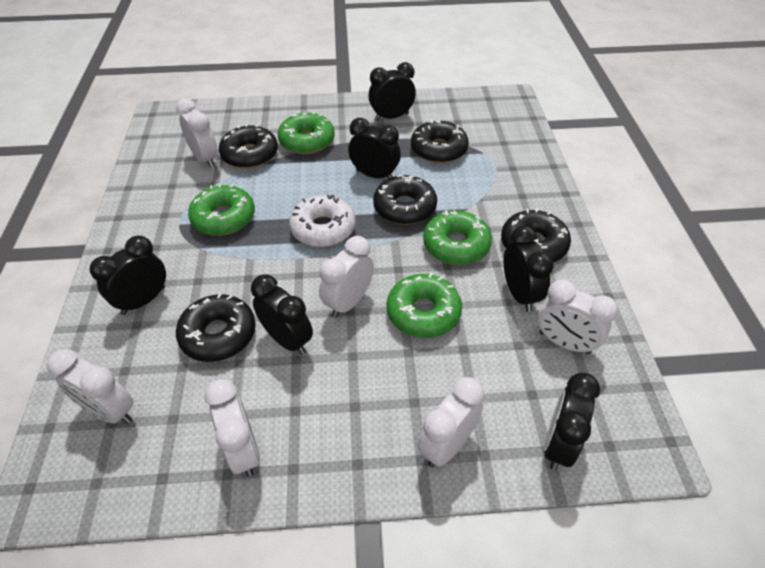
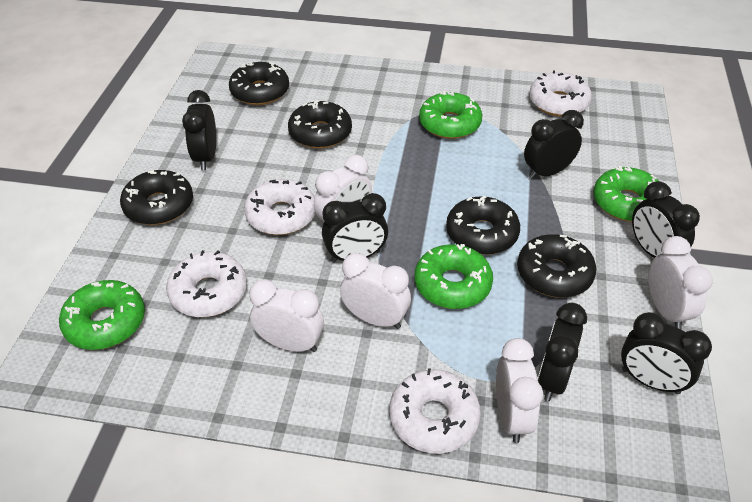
white clock: 6 -> 5
white donut: 1 -> 4

